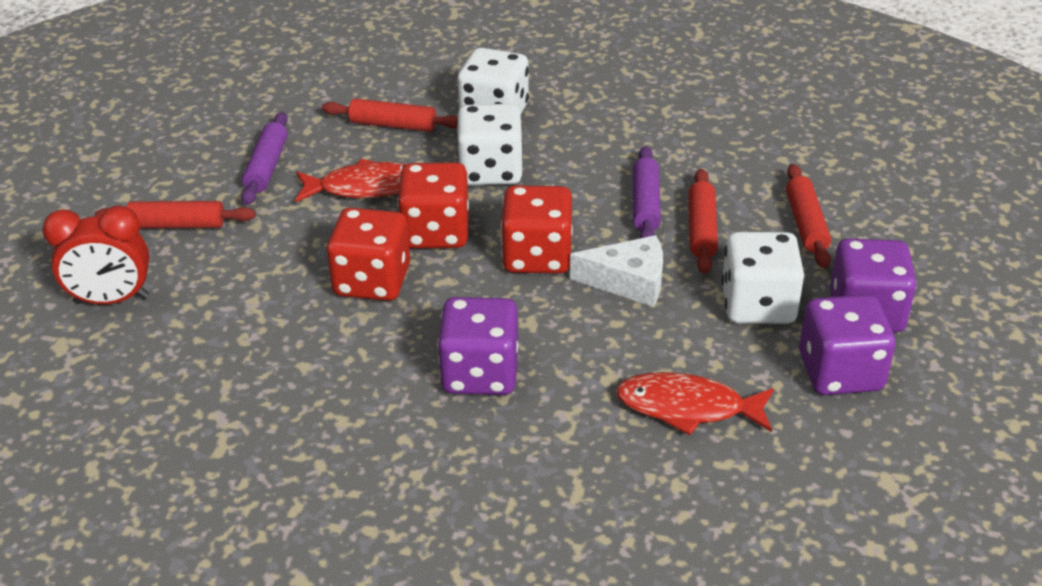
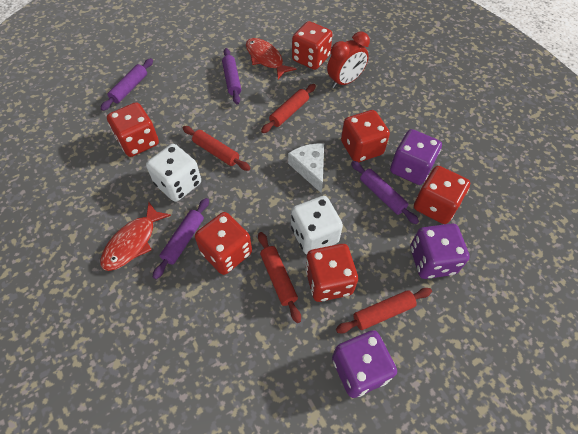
purple rolling pin: 2 -> 4
red dice: 3 -> 6
white dice: 3 -> 2

